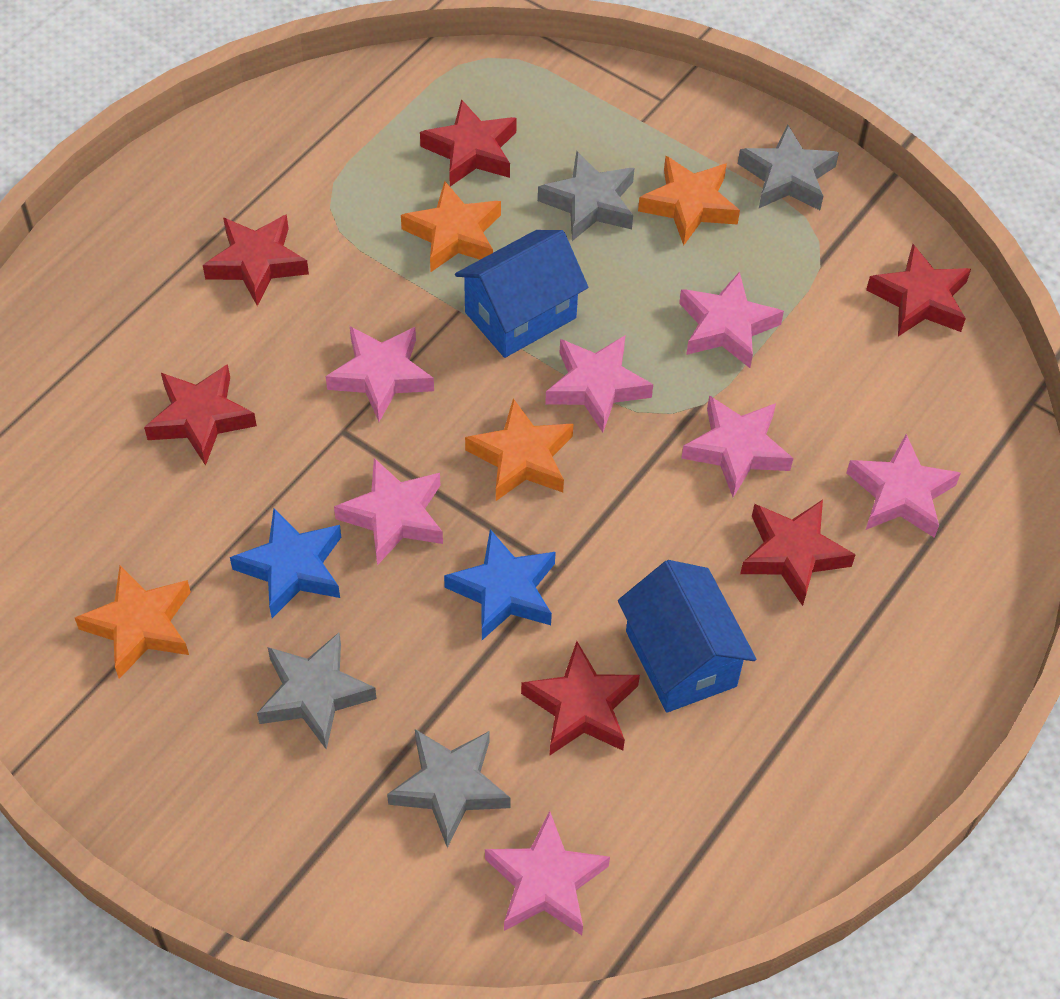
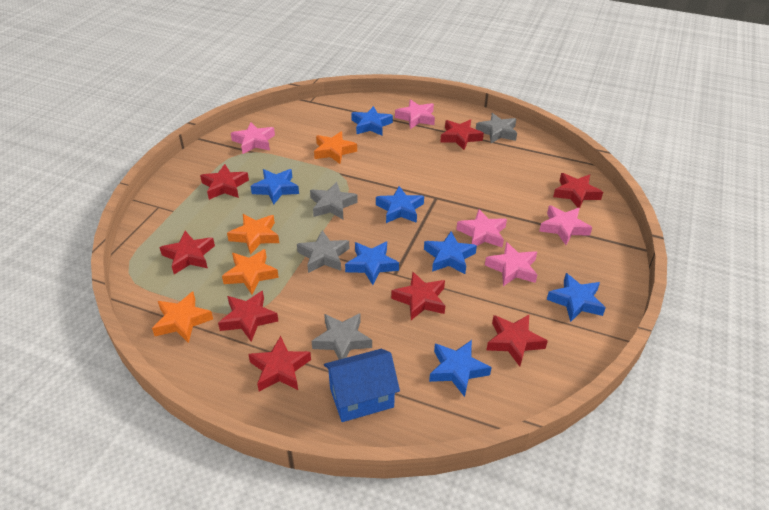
blue house: 2 -> 1
blue star: 2 -> 7
pink star: 7 -> 5
red star: 6 -> 8

